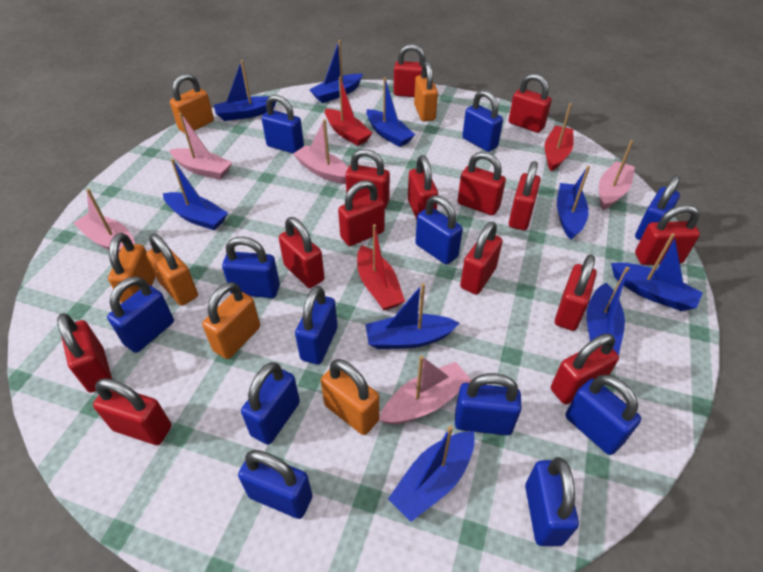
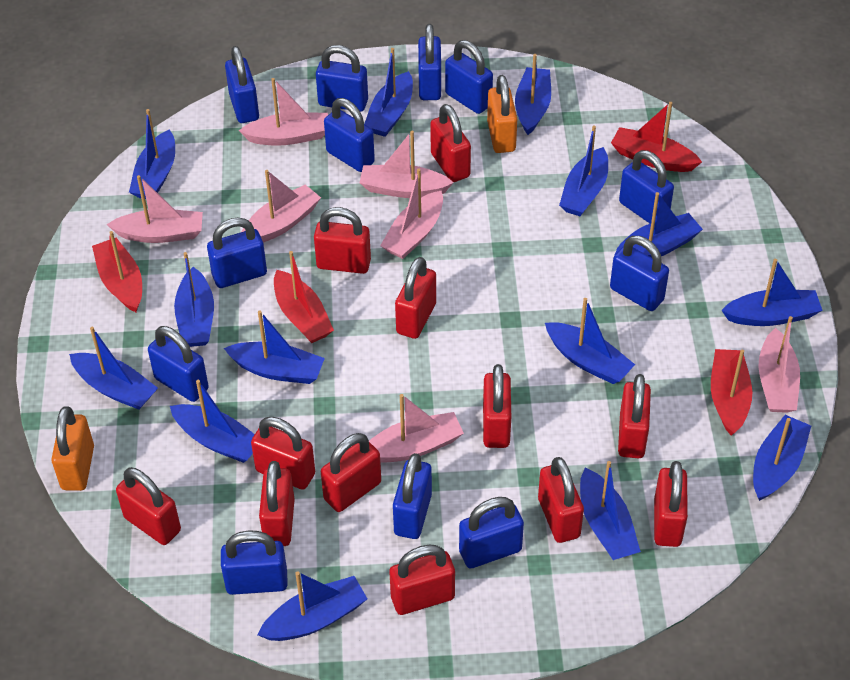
blue boat: 9 -> 14
orange padlock: 6 -> 2
pink boat: 5 -> 7
red boat: 3 -> 4
red padlock: 14 -> 12

